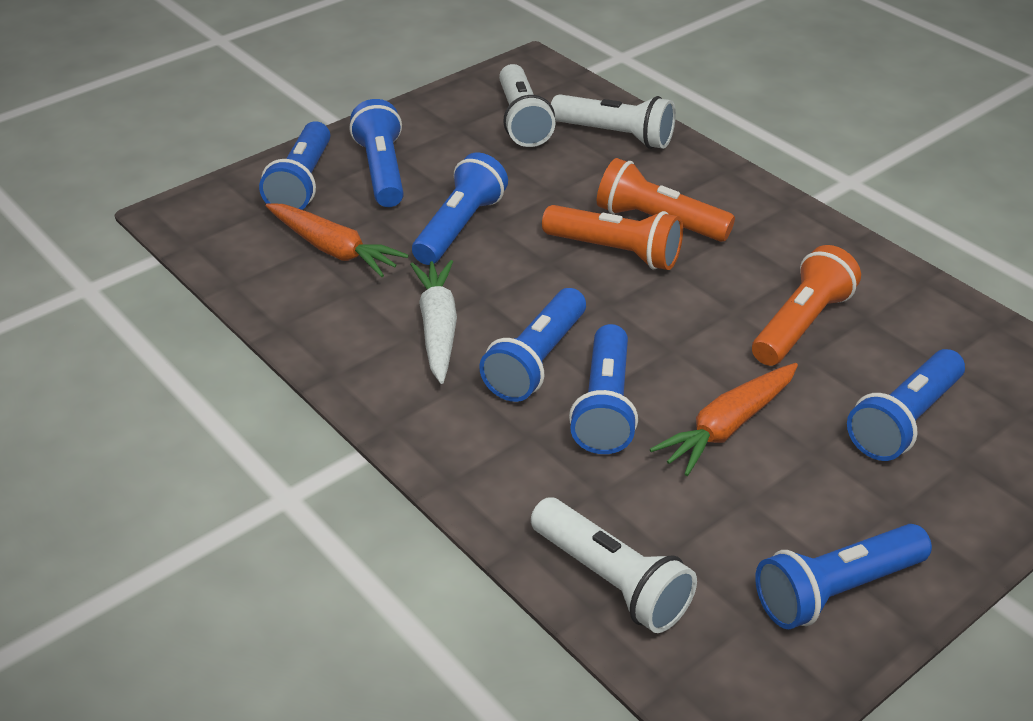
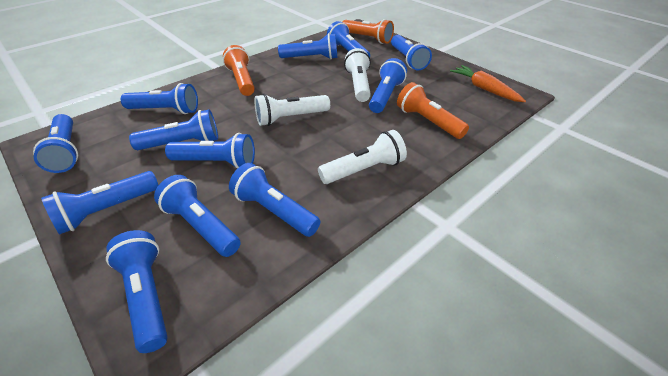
blue flashlight: 7 -> 12
orange carrot: 2 -> 1
white carrot: 1 -> 0

